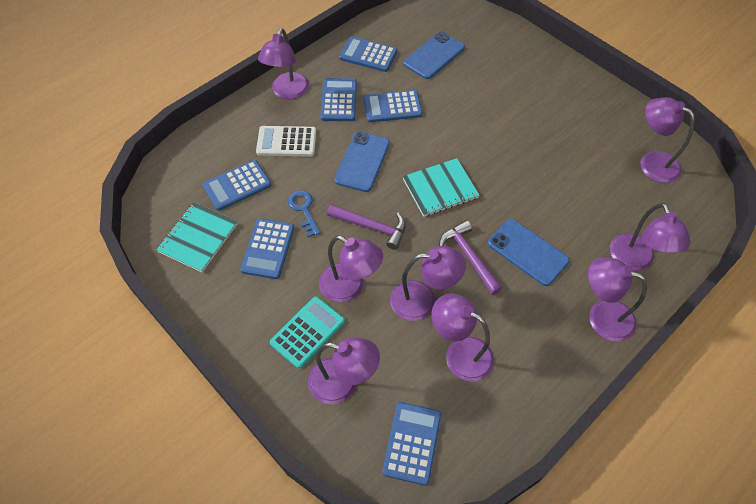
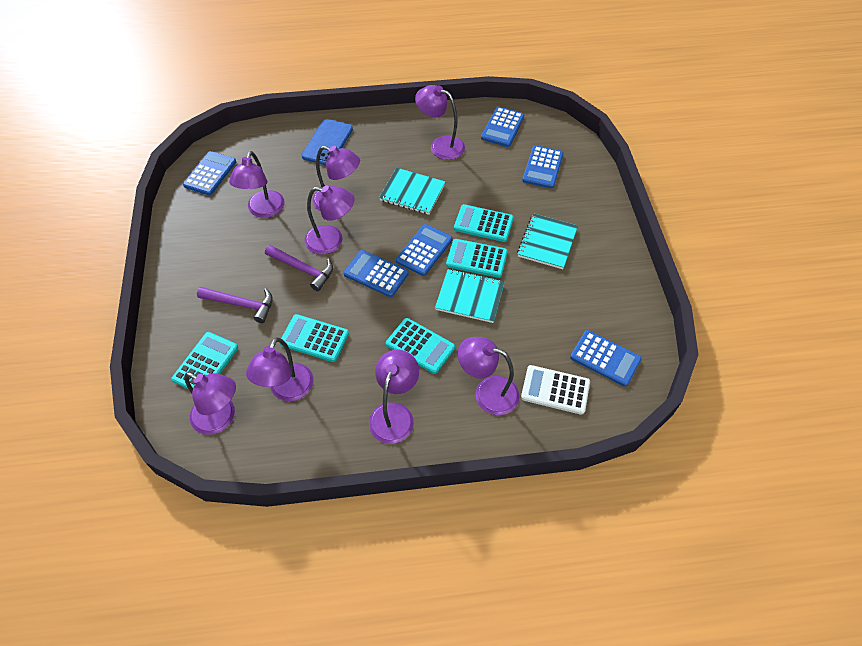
blue key: 1 -> 0
blue phone: 3 -> 1
turquoise calculator: 1 -> 5
turquoise notebook: 2 -> 3

